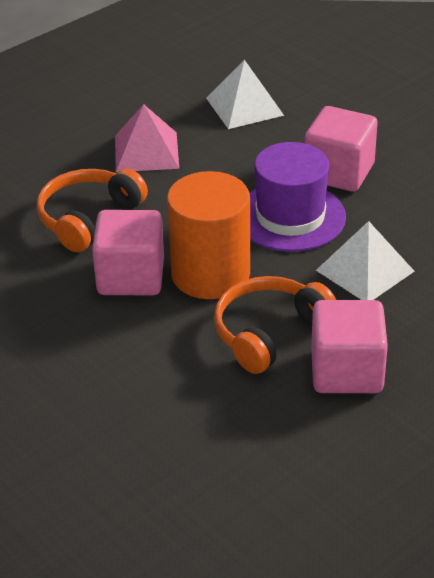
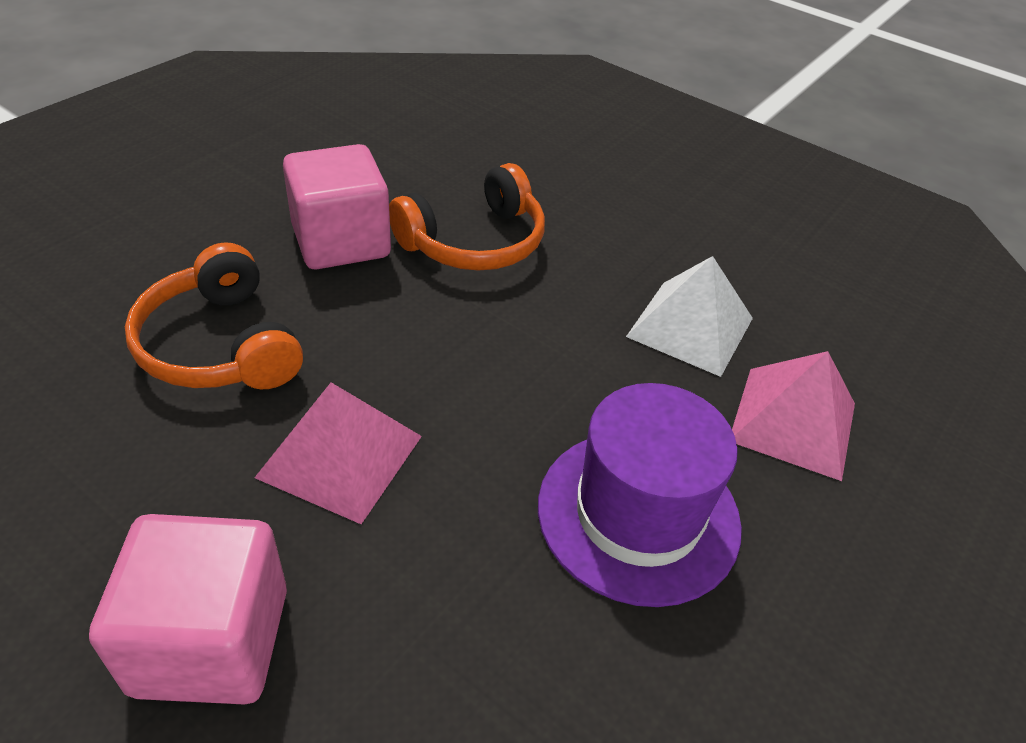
orange cylinder: 1 -> 0
pink cube: 3 -> 2
pink pyramid: 1 -> 2
white pyramid: 2 -> 1

